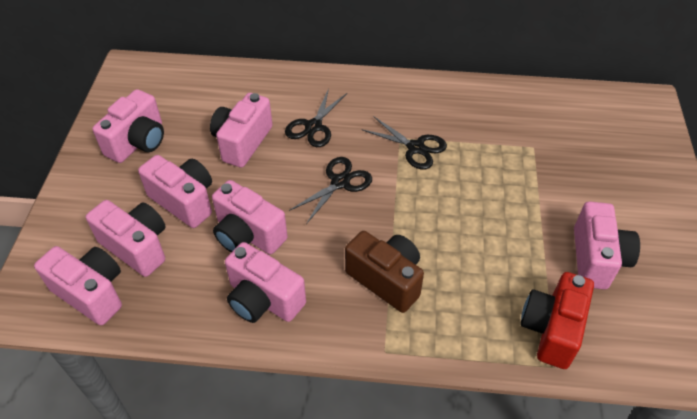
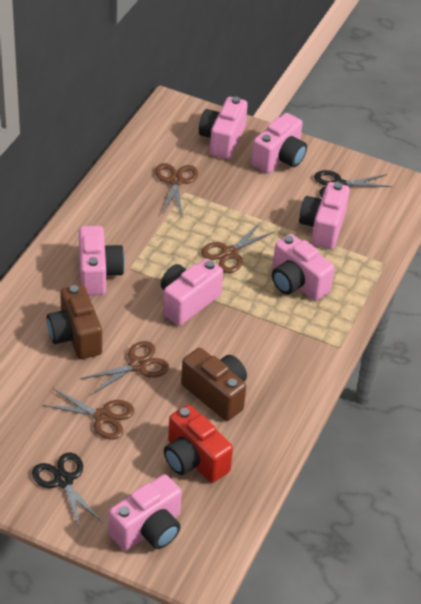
black scissors: 3 -> 2
brown camera: 1 -> 2
brown scissors: 0 -> 4
pink camera: 8 -> 7

